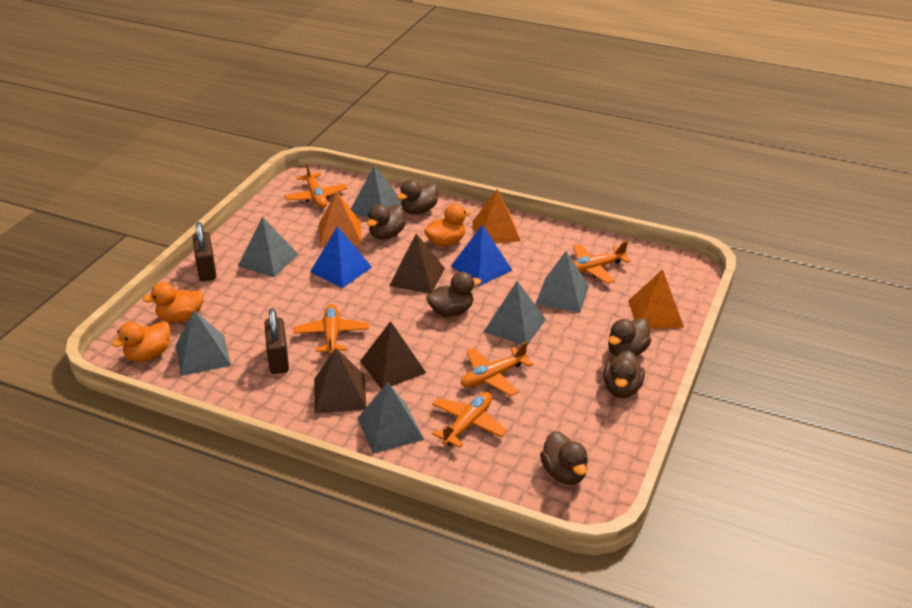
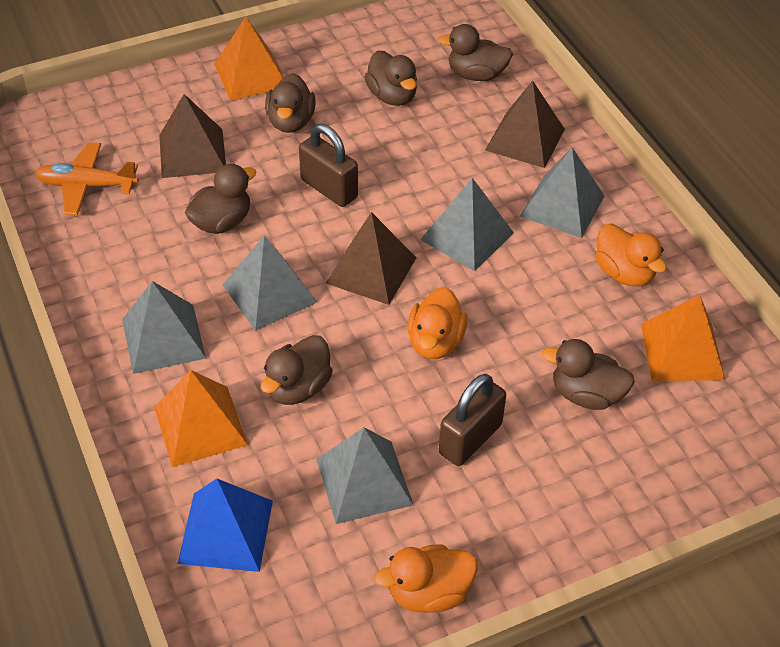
blue pyramid: 2 -> 1
grey pyramid: 6 -> 5
orange plane: 5 -> 1

